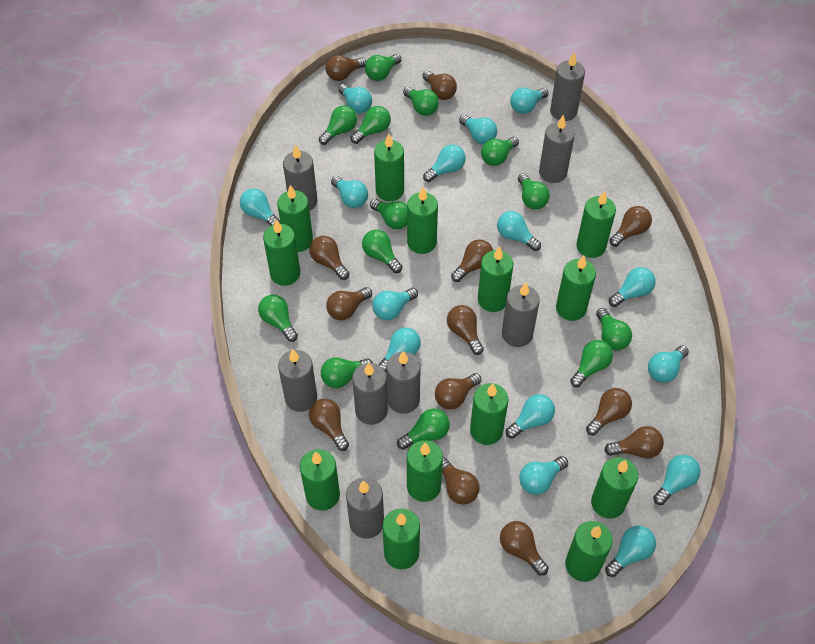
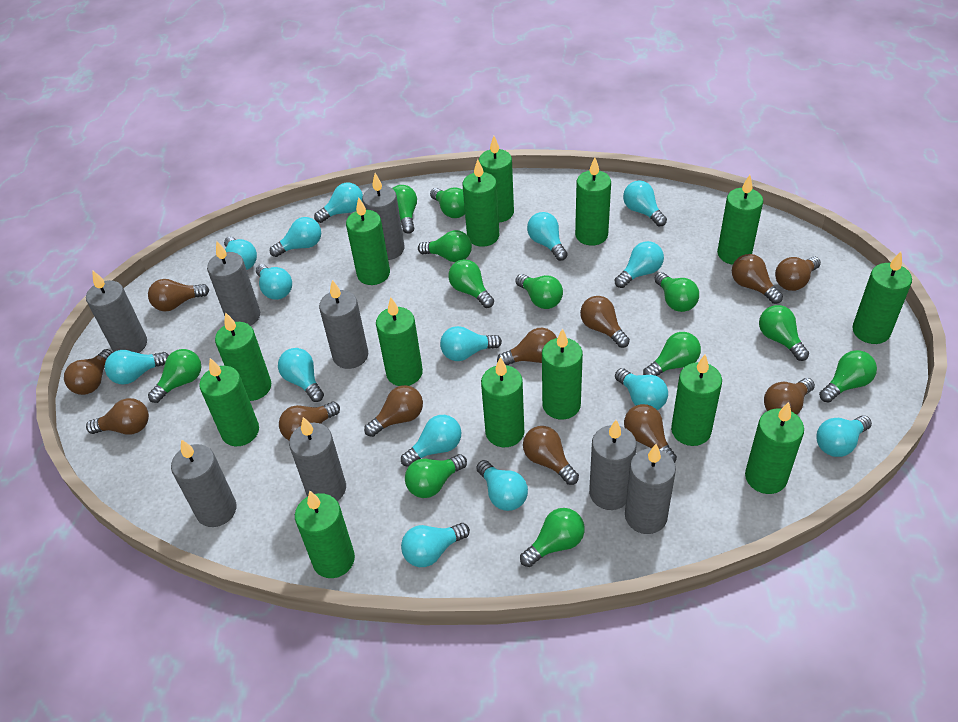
brown light bulb: 13 -> 12
green candle: 13 -> 14
green light bulb: 13 -> 12

